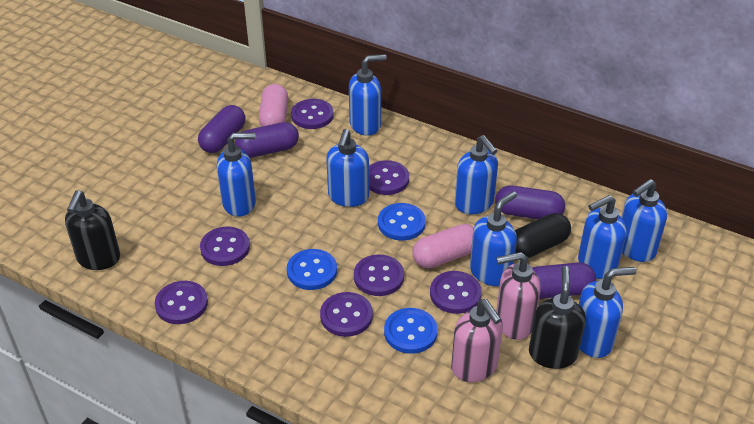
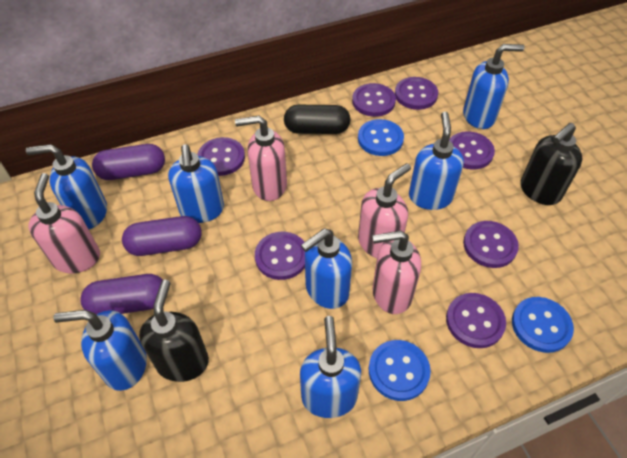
blue soap dispenser: 8 -> 7
pink capsule: 2 -> 0
pink soap dispenser: 2 -> 4
purple capsule: 4 -> 3

